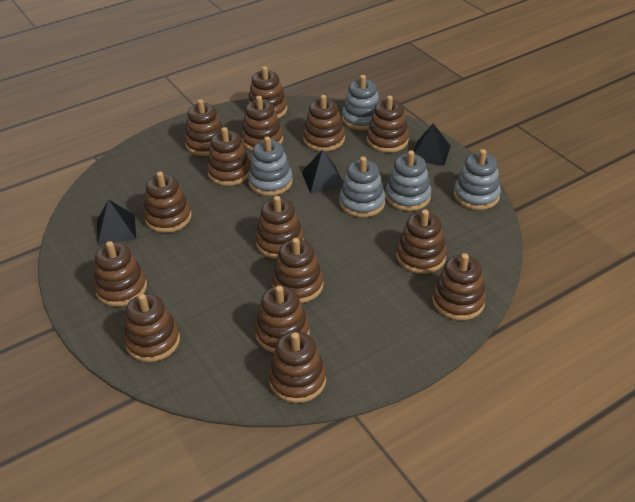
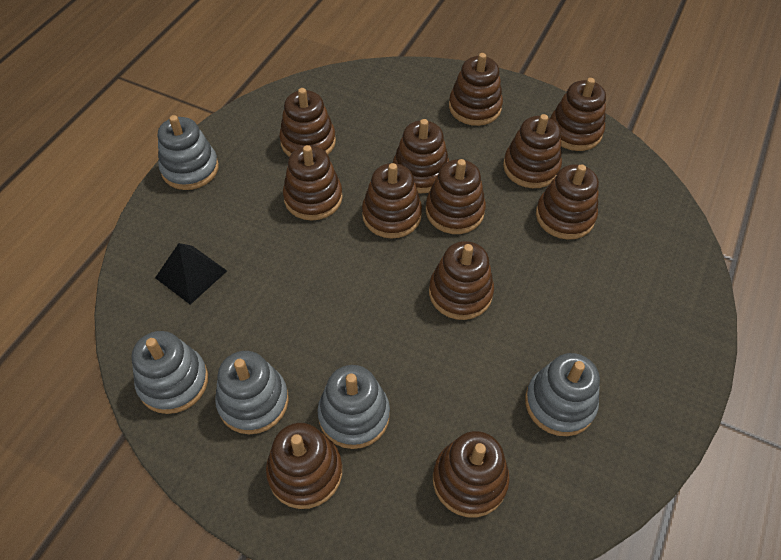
black pyramid: 3 -> 1
brown stacking toy: 15 -> 12

